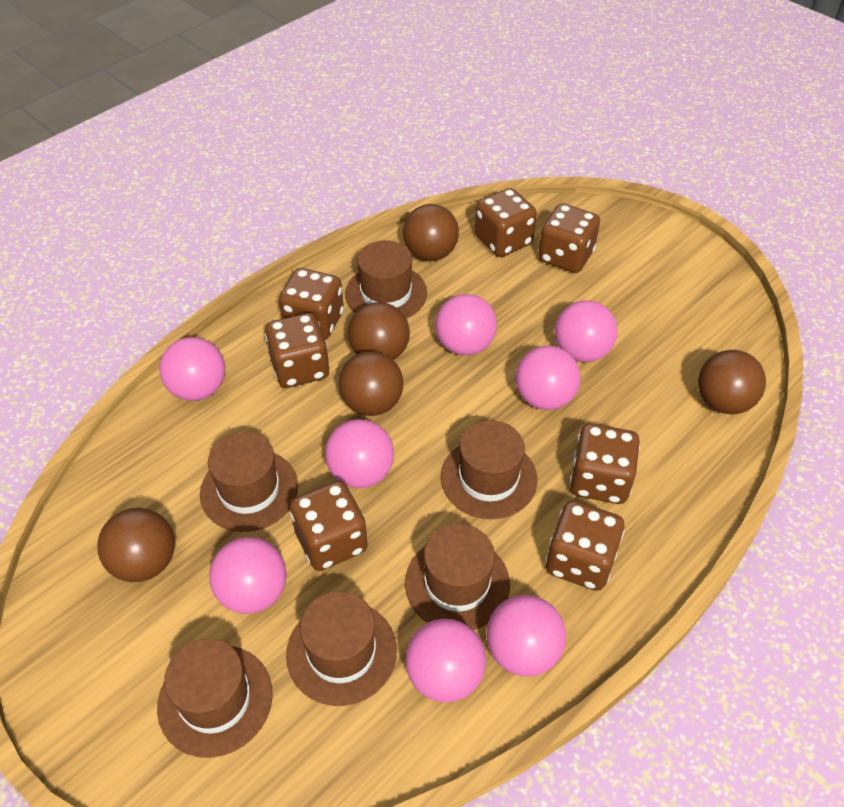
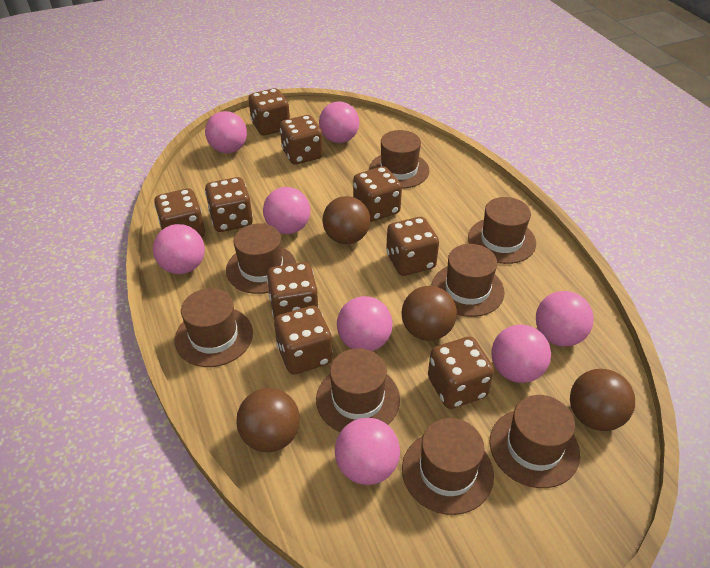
brown ball: 5 -> 4
brown dice: 7 -> 9
brown hat: 6 -> 8

